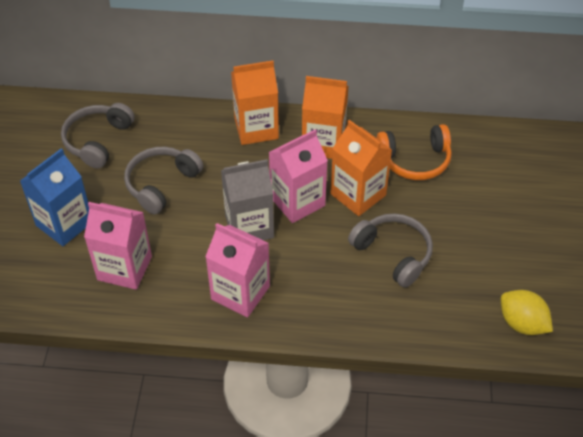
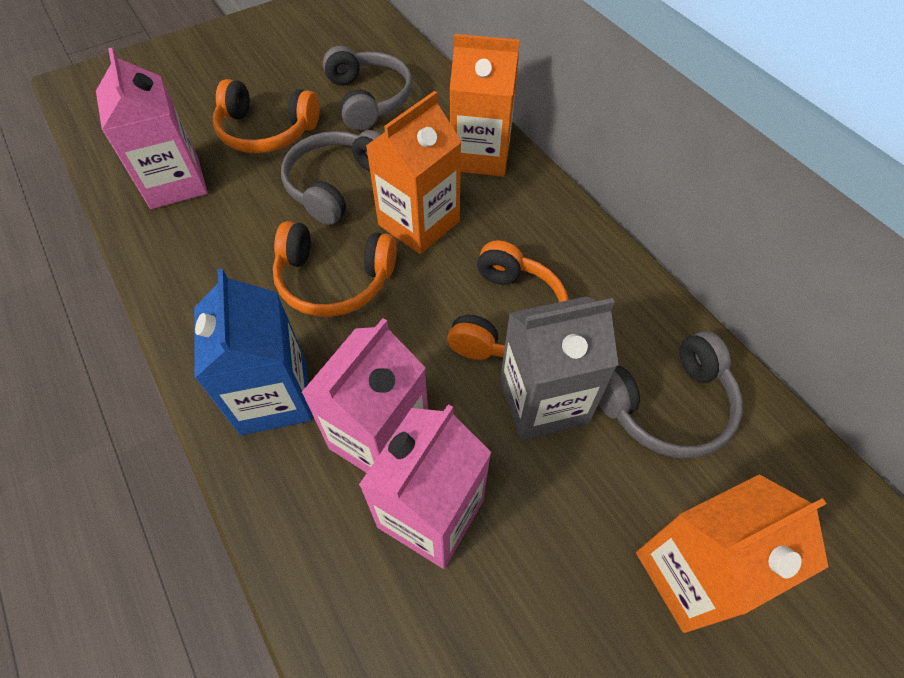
orange headphones: 1 -> 3
yellow lemon: 1 -> 0

